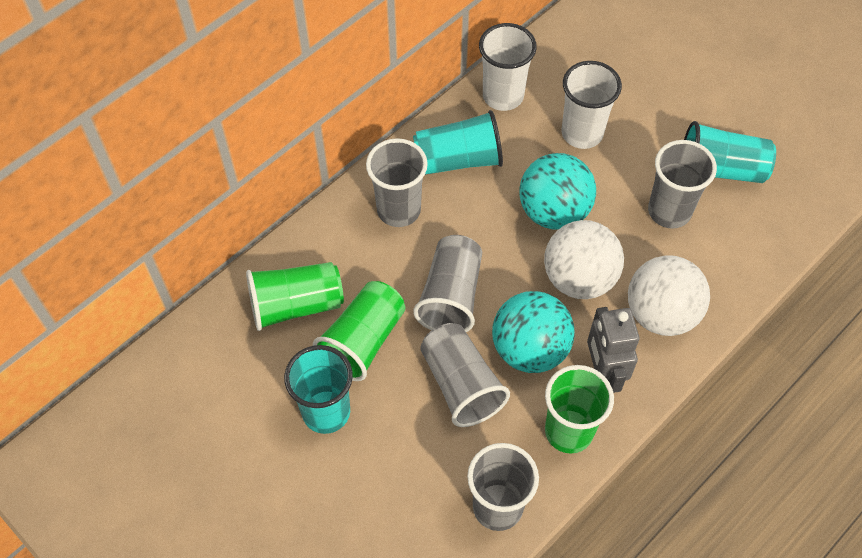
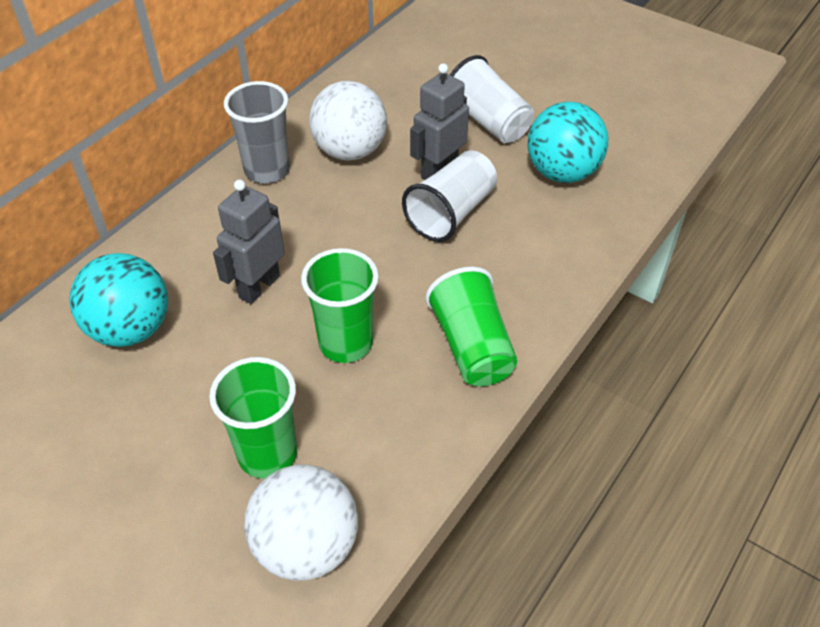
grey cup: 5 -> 1
grey robot: 1 -> 2
turquoise cup: 3 -> 0

